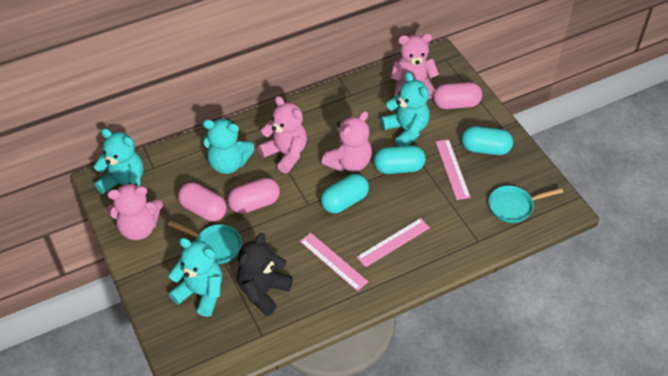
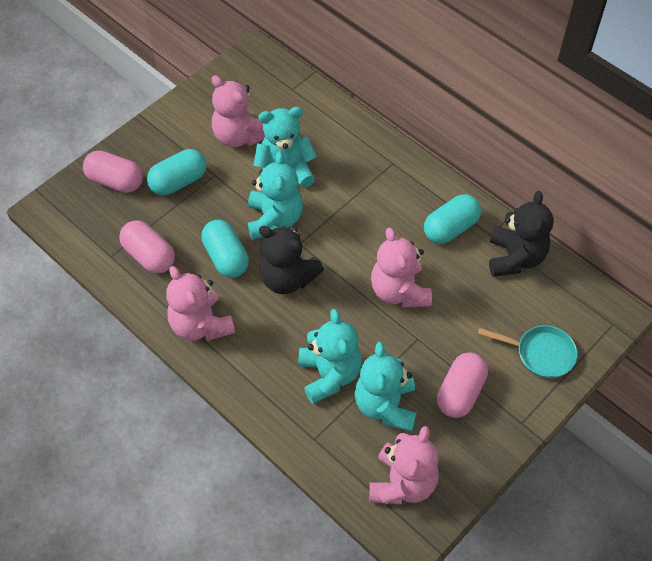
black teddy bear: 1 -> 2
pink ruler: 3 -> 0
turquoise pan: 2 -> 1

